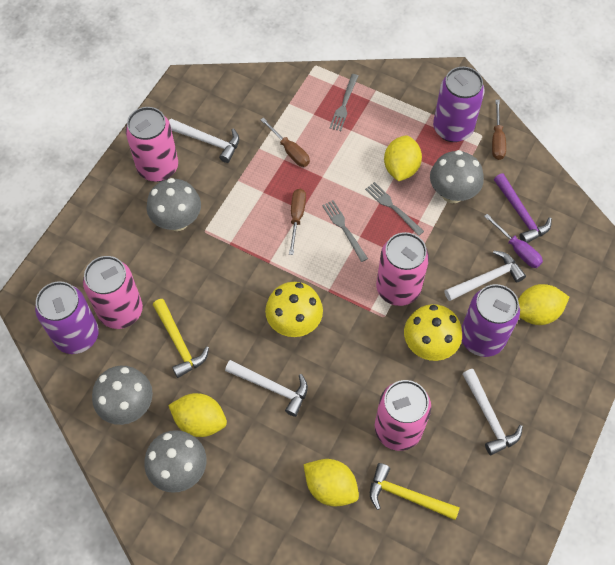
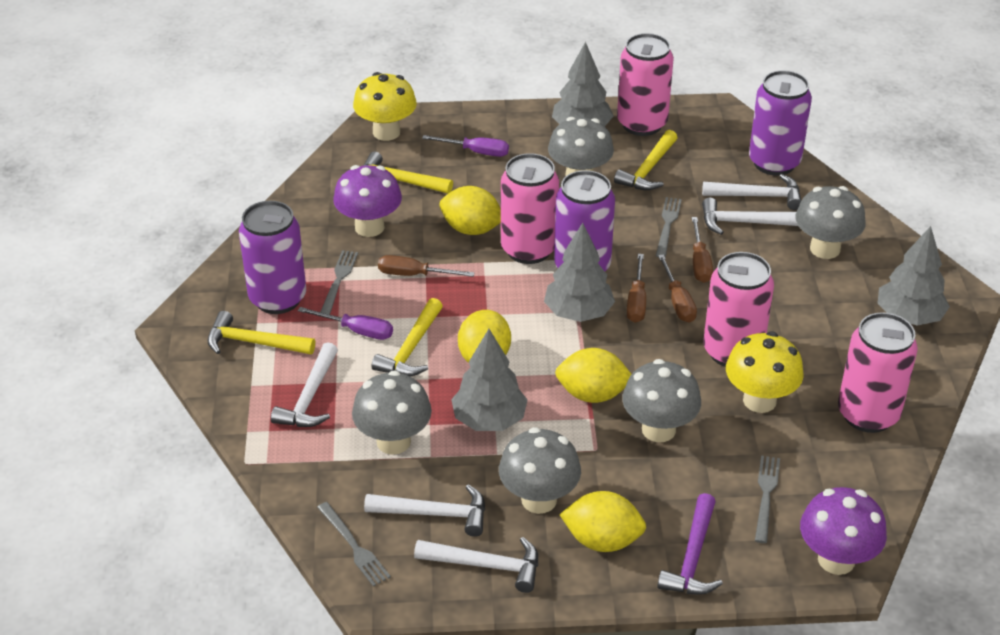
brown screwdriver: 3 -> 4
grey fork: 3 -> 4
grey mushroom: 4 -> 5
grey tree: 0 -> 4
purple mushroom: 0 -> 2
purple screwdriver: 1 -> 2
white hammer: 4 -> 5
yellow hammer: 2 -> 4

